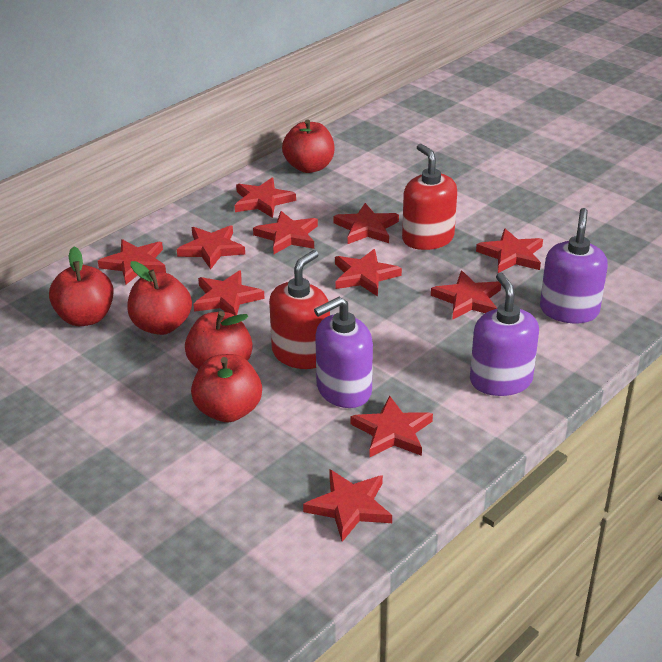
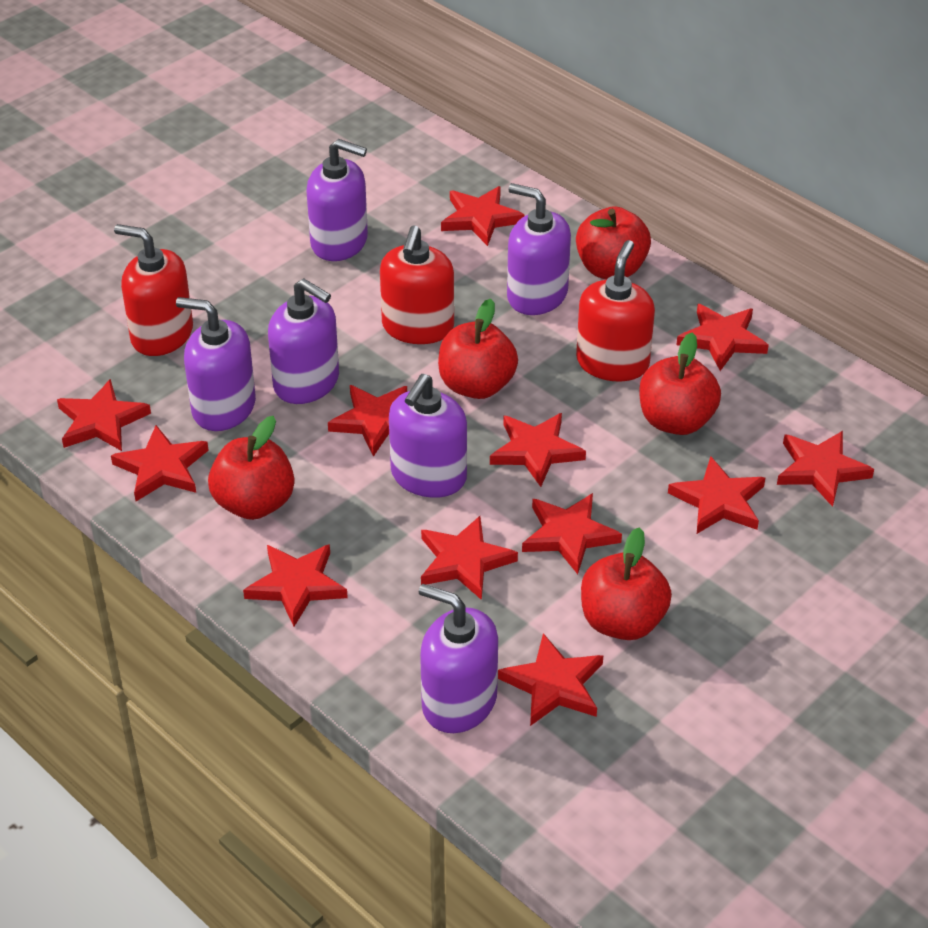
purple soap dispenser: 3 -> 6
red soap dispenser: 2 -> 3
red star: 11 -> 12

